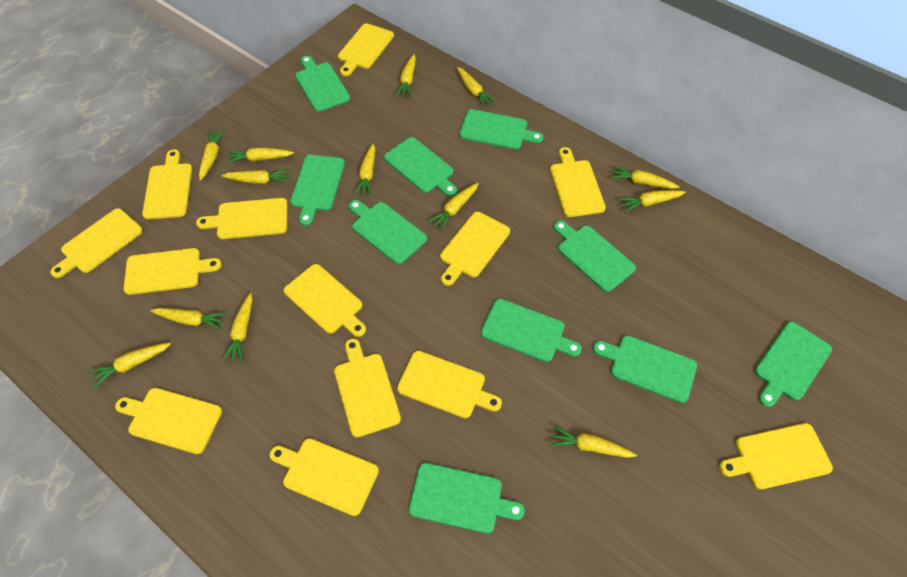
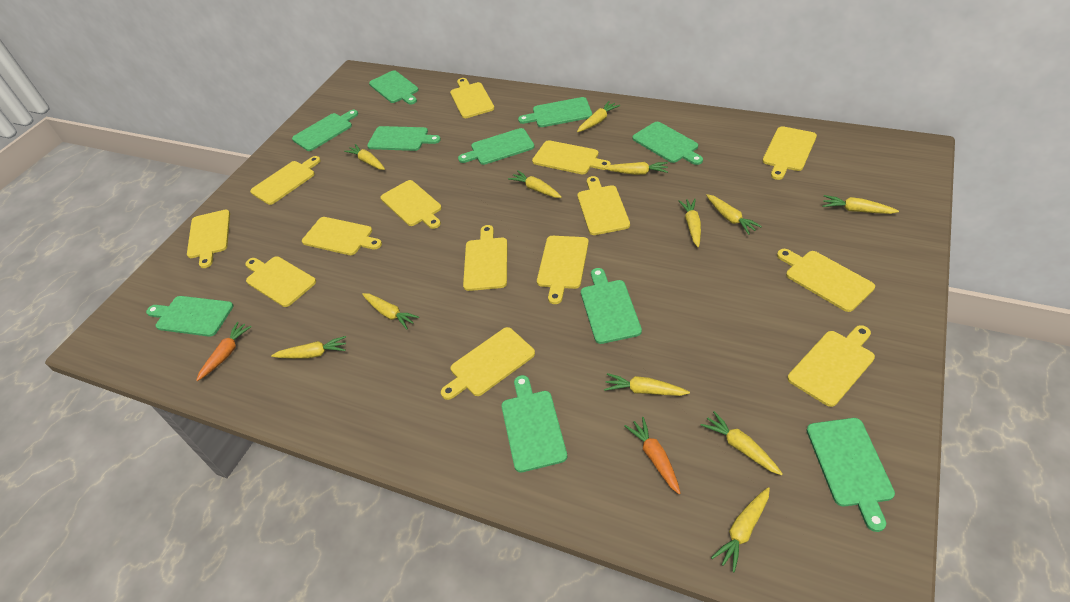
orange carrot: 0 -> 2
yellow carrot: 13 -> 12
yellow cutting board: 13 -> 14

